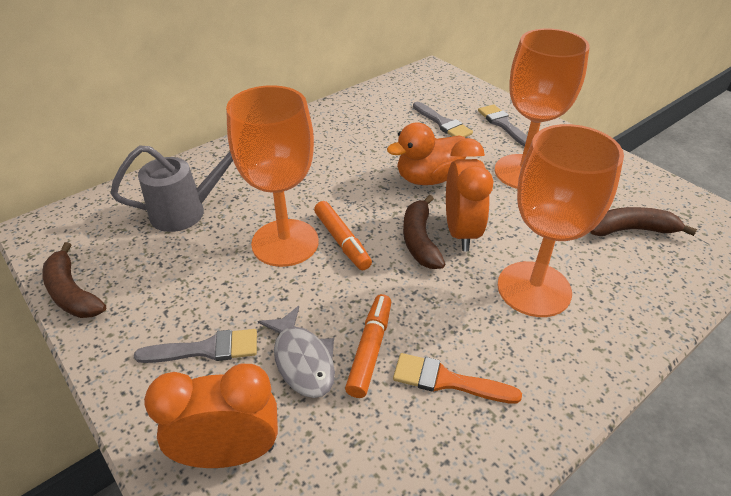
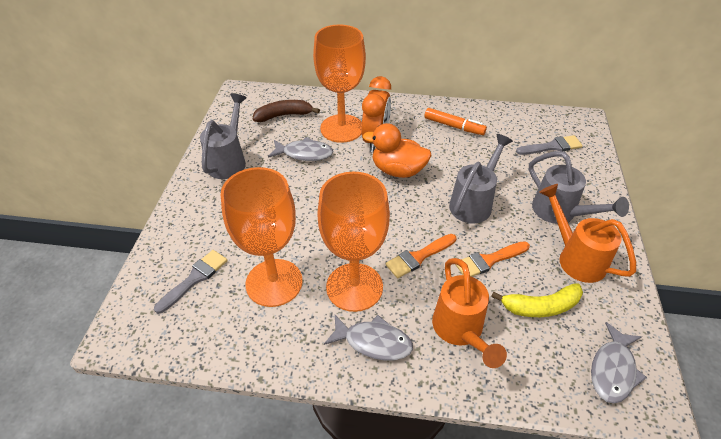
brown banana: 3 -> 1
grey brush: 3 -> 2
grey fish: 1 -> 3
grey watering can: 1 -> 3
orange brush: 1 -> 2
orange clock: 2 -> 1
orange marker: 2 -> 1
orange watering can: 0 -> 2
yellow banana: 0 -> 1

